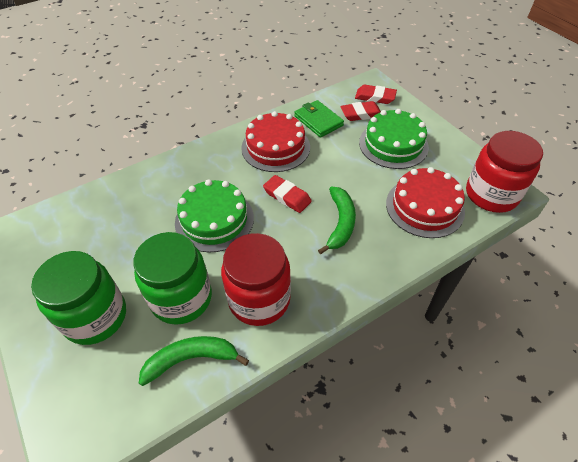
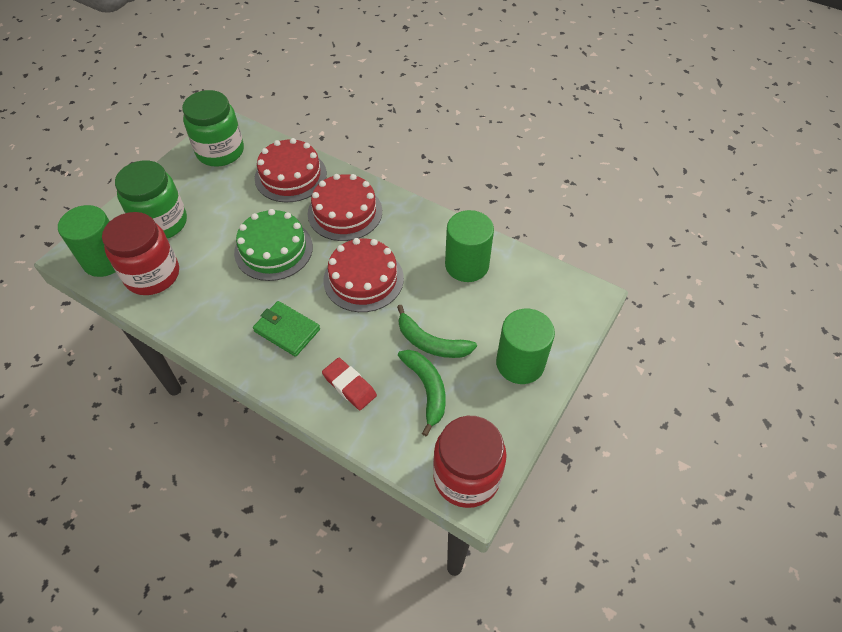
green cake: 2 -> 1
green cylinder: 0 -> 3
red cake: 2 -> 3
red eraser: 3 -> 1

